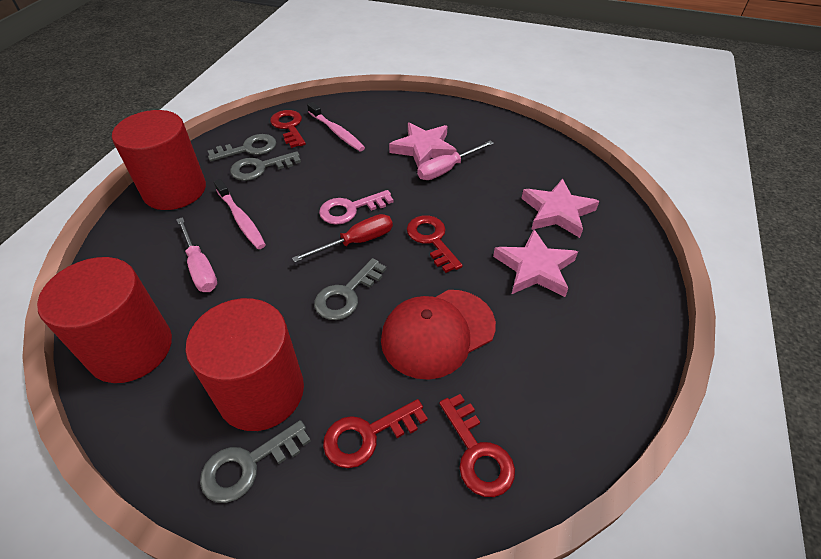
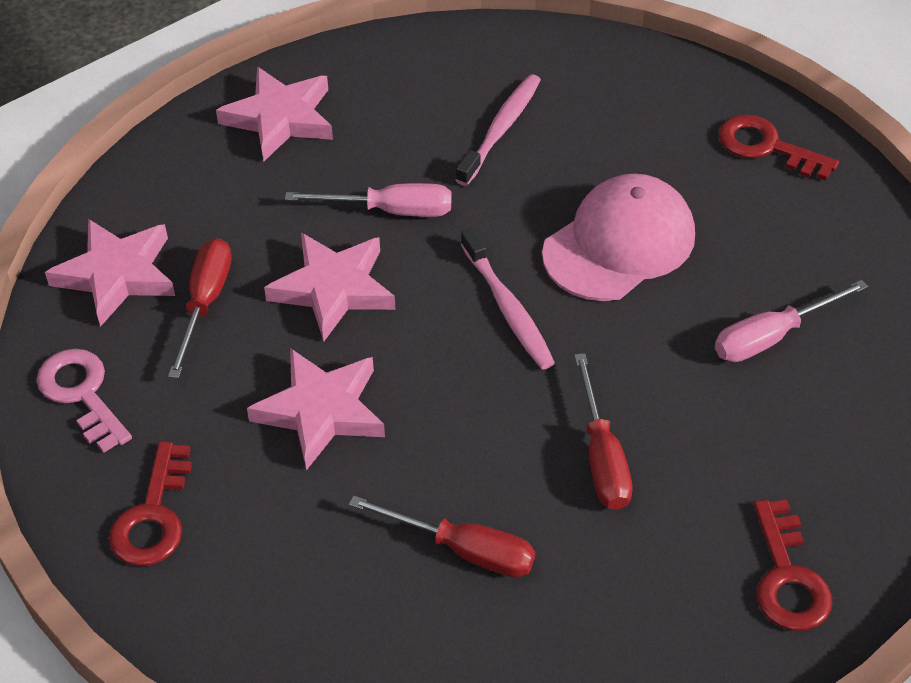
grey key: 4 -> 0
pink cap: 0 -> 1
pink star: 3 -> 4
red cap: 1 -> 0
red cylinder: 3 -> 0
red key: 4 -> 3
red screwdriver: 1 -> 3

